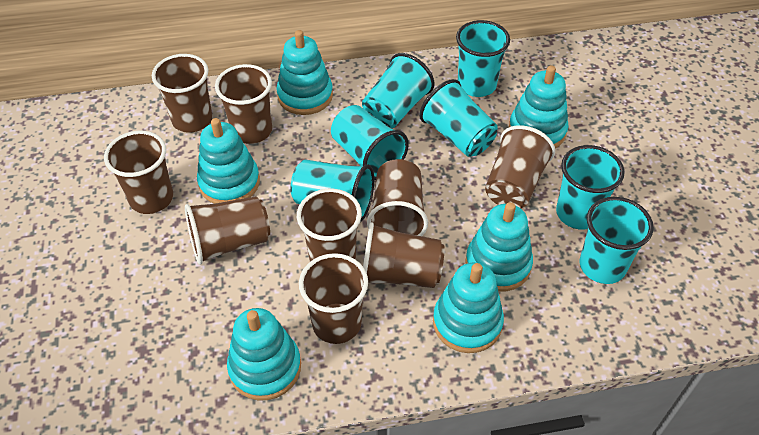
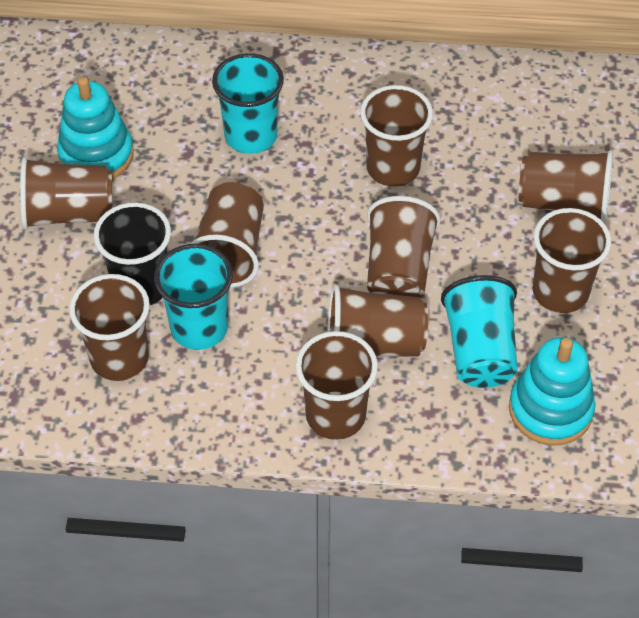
black cup: 0 -> 1
turquoise cup: 7 -> 3
turquoise stacking toy: 6 -> 2

